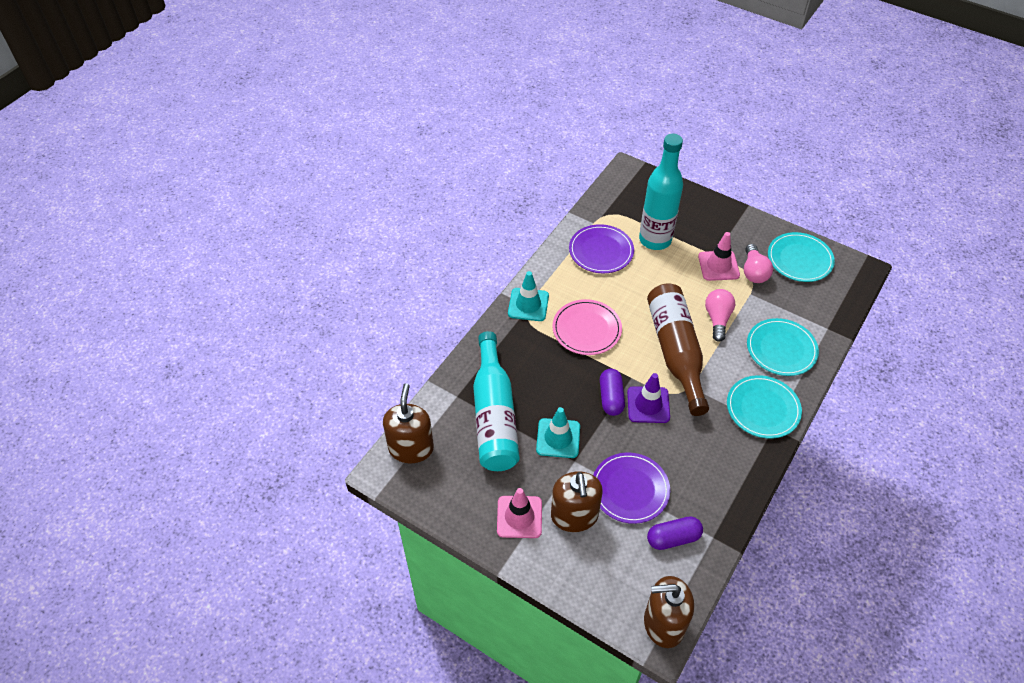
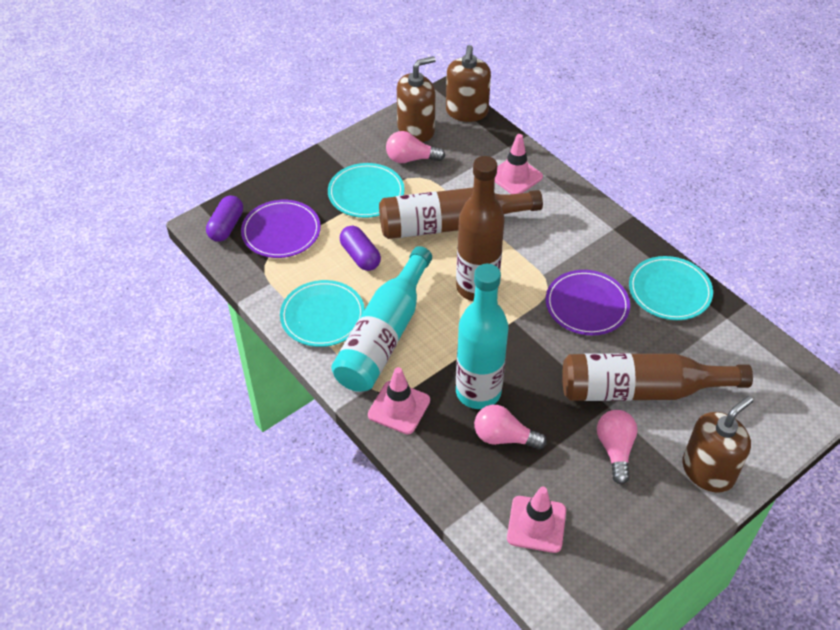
brown bottle: 1 -> 3
pink light bulb: 2 -> 3
pink plate: 1 -> 0
pink traffic cone: 2 -> 3
purple traffic cone: 1 -> 0
turquoise traffic cone: 2 -> 0

